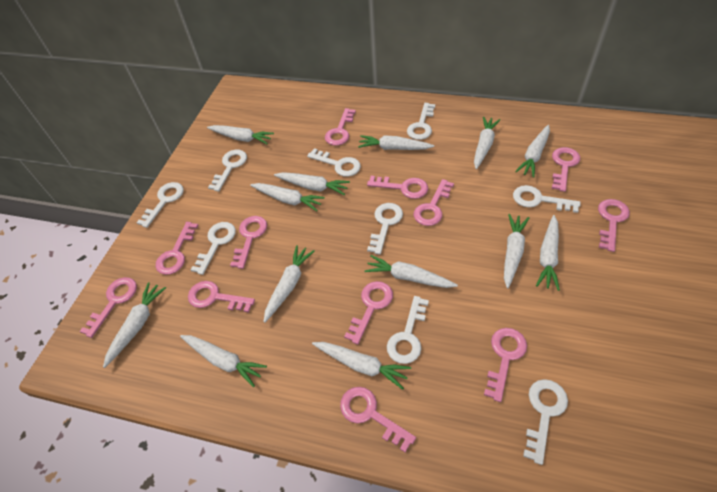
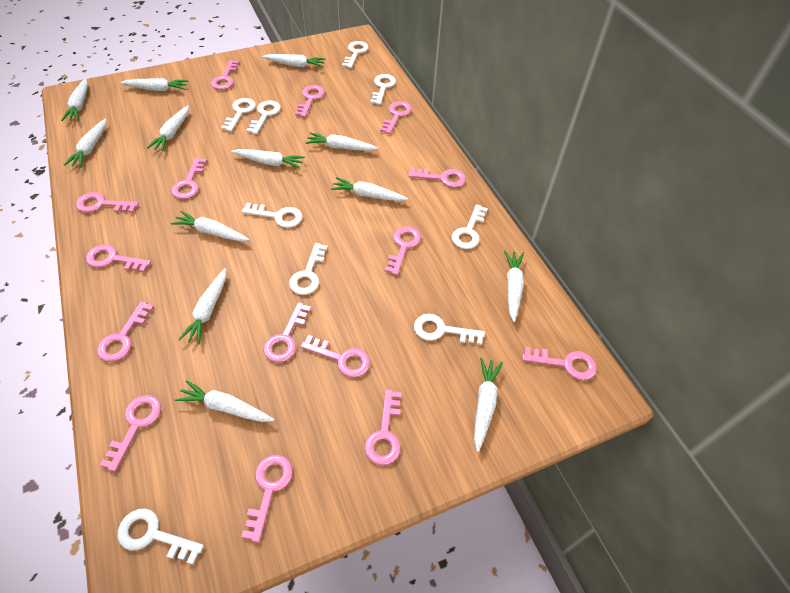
pink key: 12 -> 15

